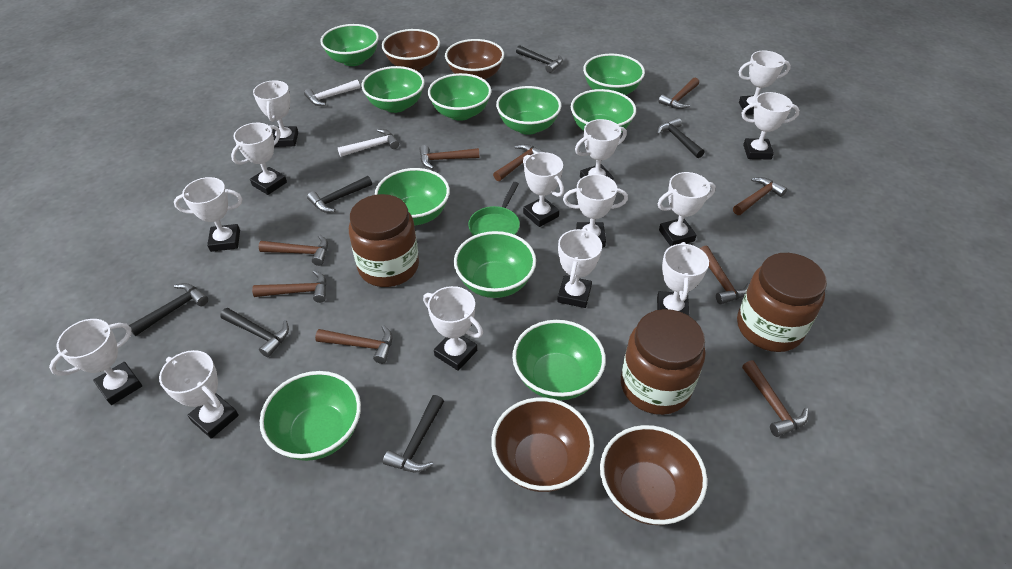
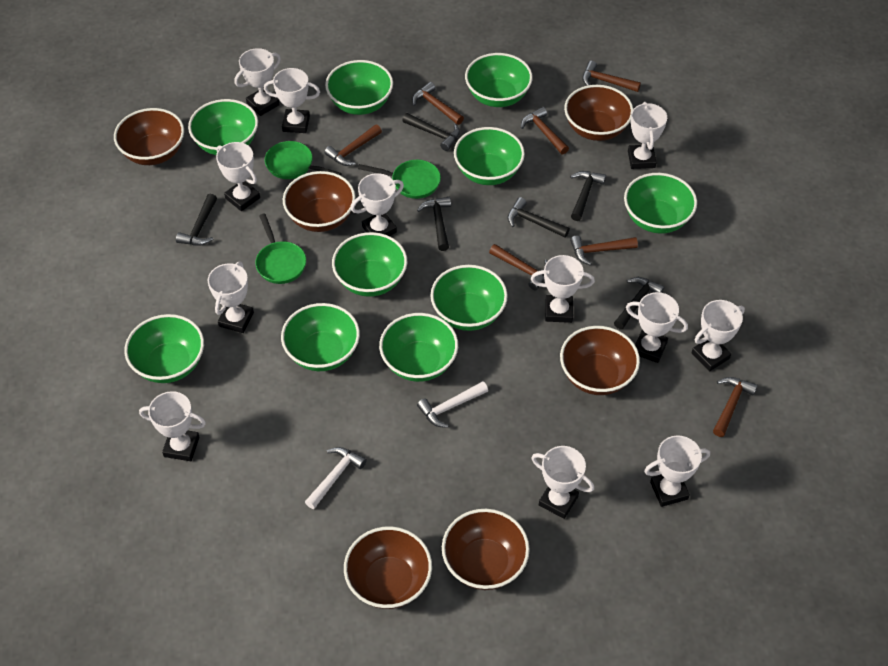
brown bowl: 4 -> 6
brown hammer: 9 -> 7
brown jar: 3 -> 0
green pan: 1 -> 3
white trophy: 14 -> 12

